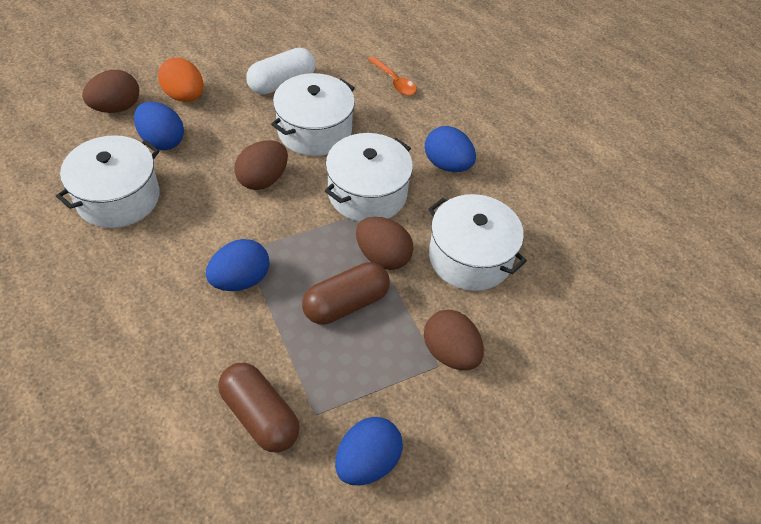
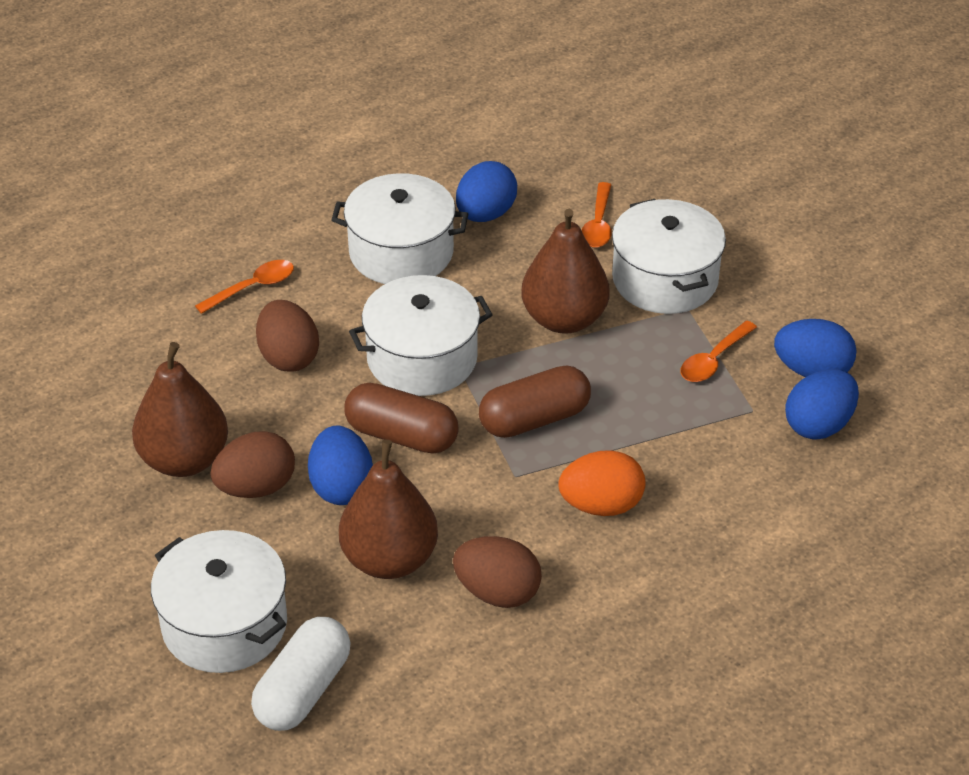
brown egg: 4 -> 3
brown pear: 0 -> 3
orange spoon: 1 -> 3

